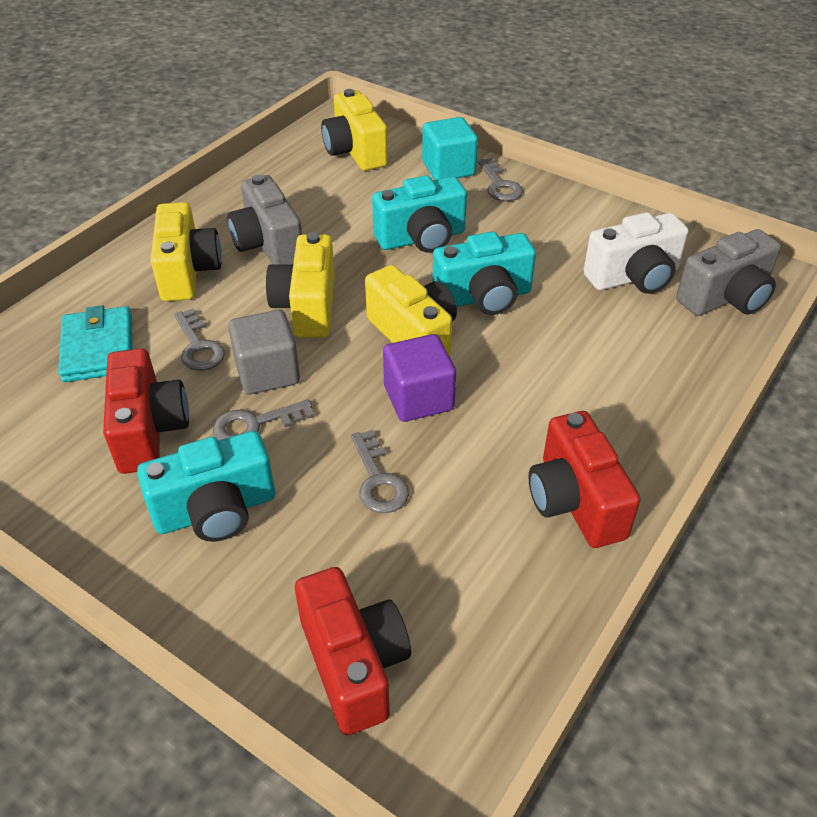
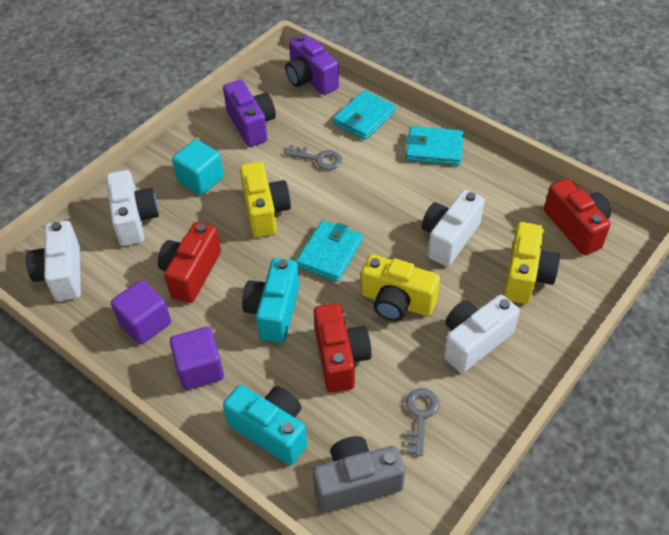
grey camera: 2 -> 1
grey cube: 1 -> 0
grey key: 4 -> 2
purple camera: 0 -> 2
purple cube: 1 -> 2
turquoise camera: 3 -> 2
turquoise wallet: 1 -> 3
white camera: 1 -> 4
yellow camera: 4 -> 3

